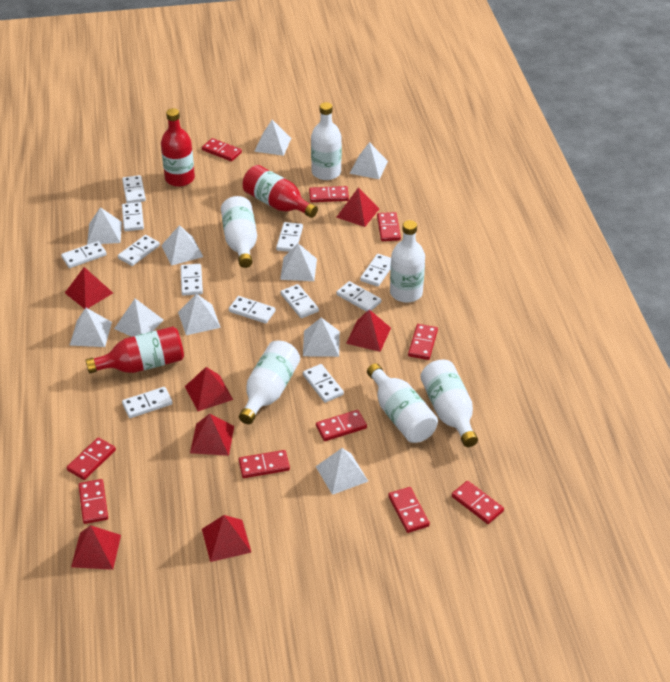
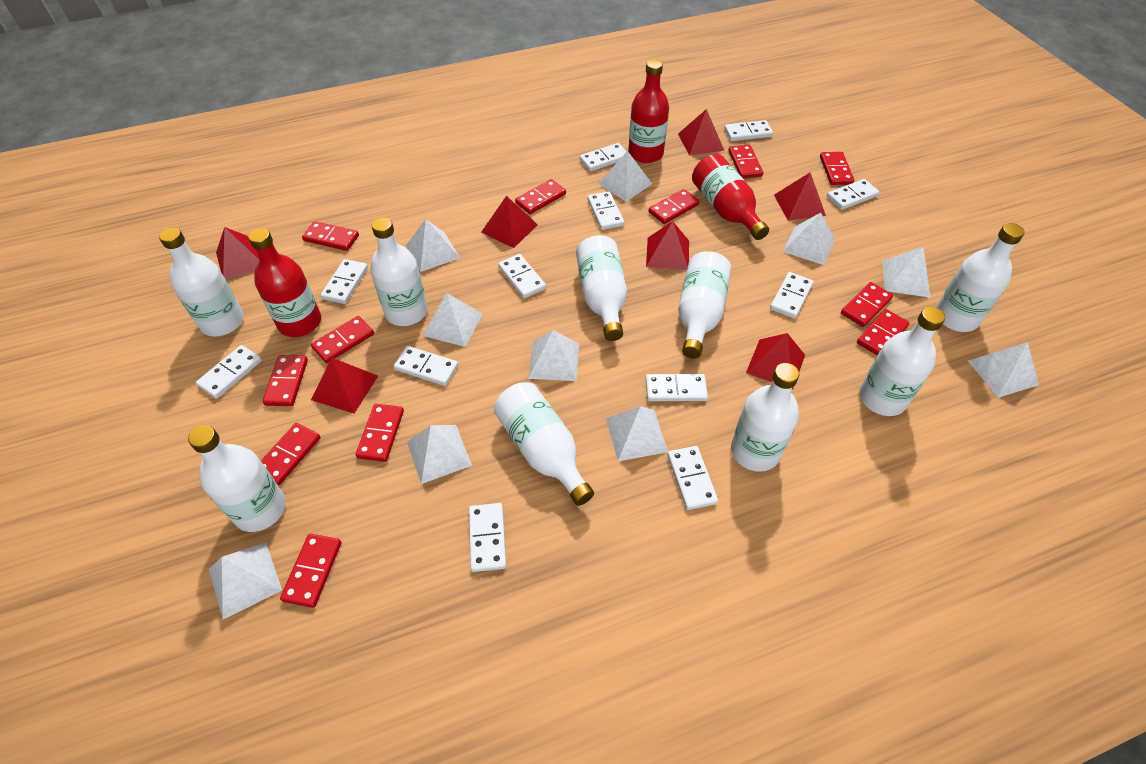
red domino: 10 -> 12
white bottle: 6 -> 9

